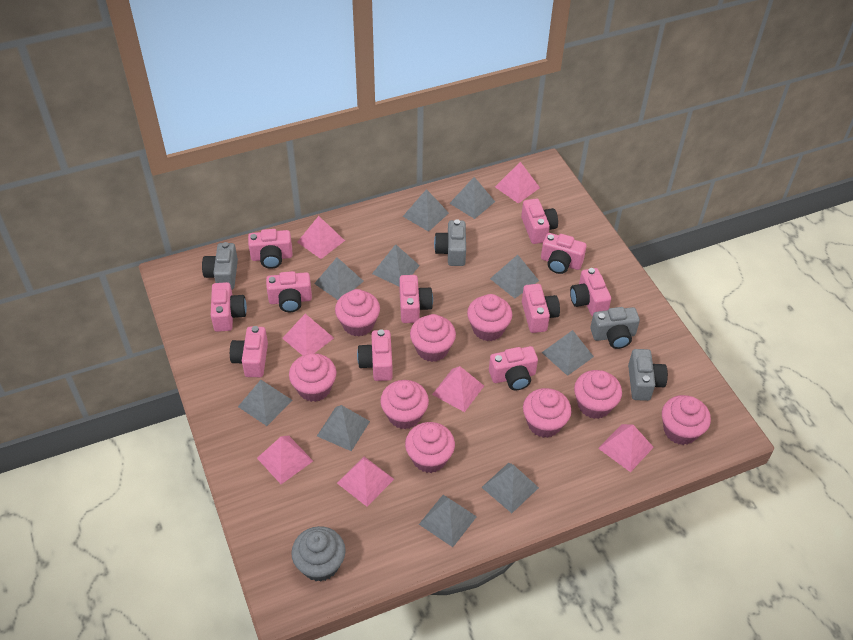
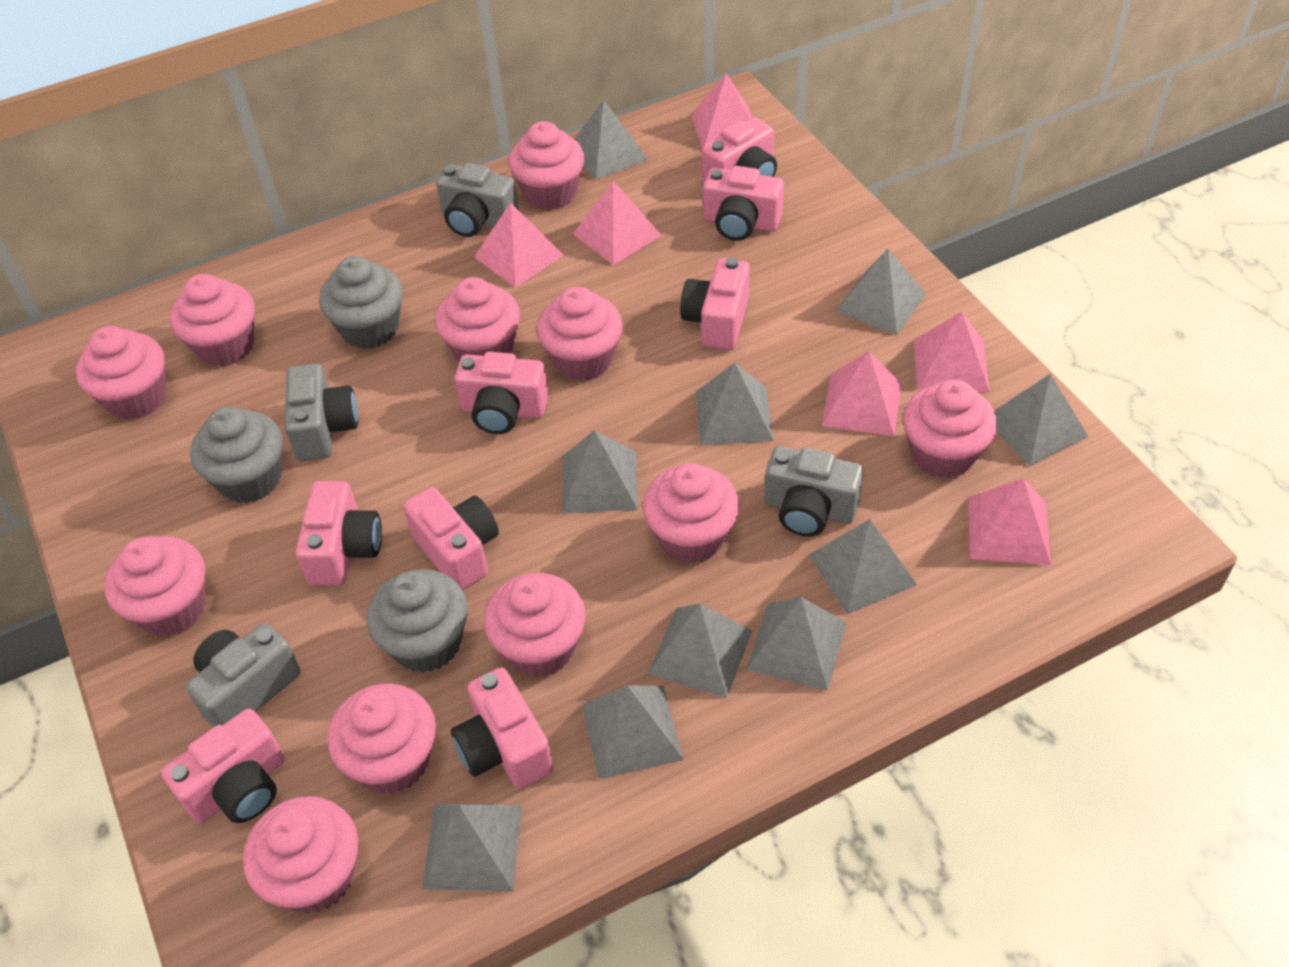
grey cupcake: 1 -> 3
pink camera: 11 -> 8
pink cupcake: 9 -> 11
pink pyramid: 7 -> 6

